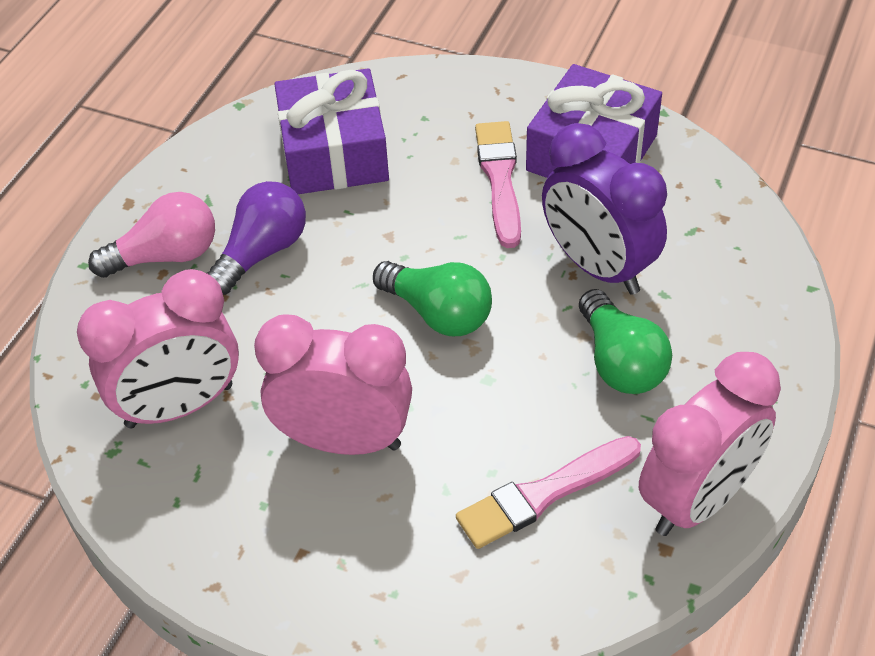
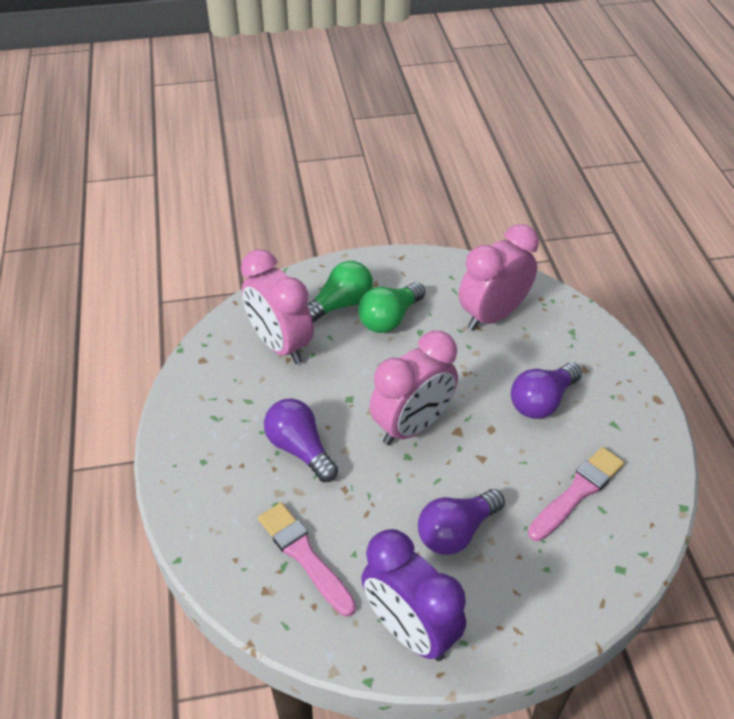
pink light bulb: 1 -> 0
purple gift: 2 -> 0
purple light bulb: 1 -> 3

